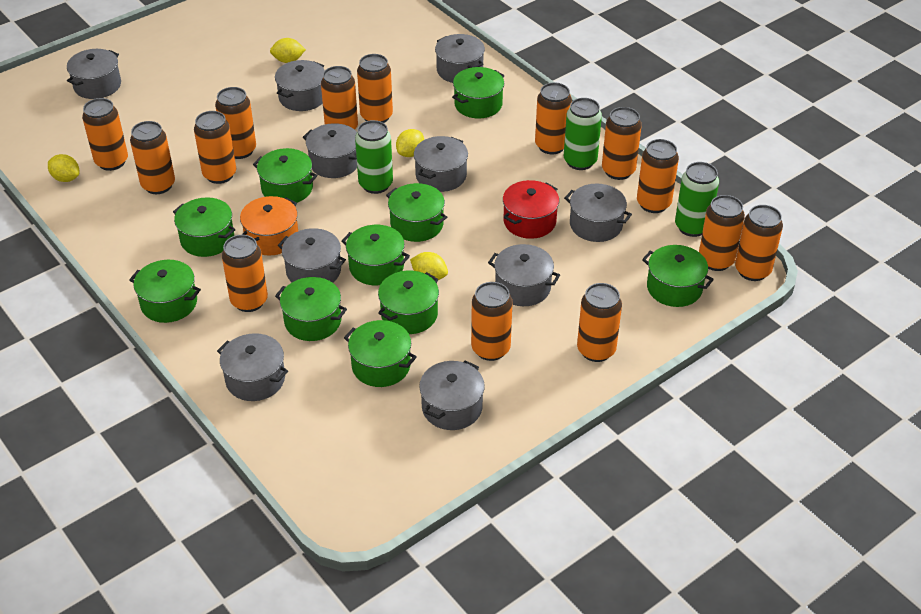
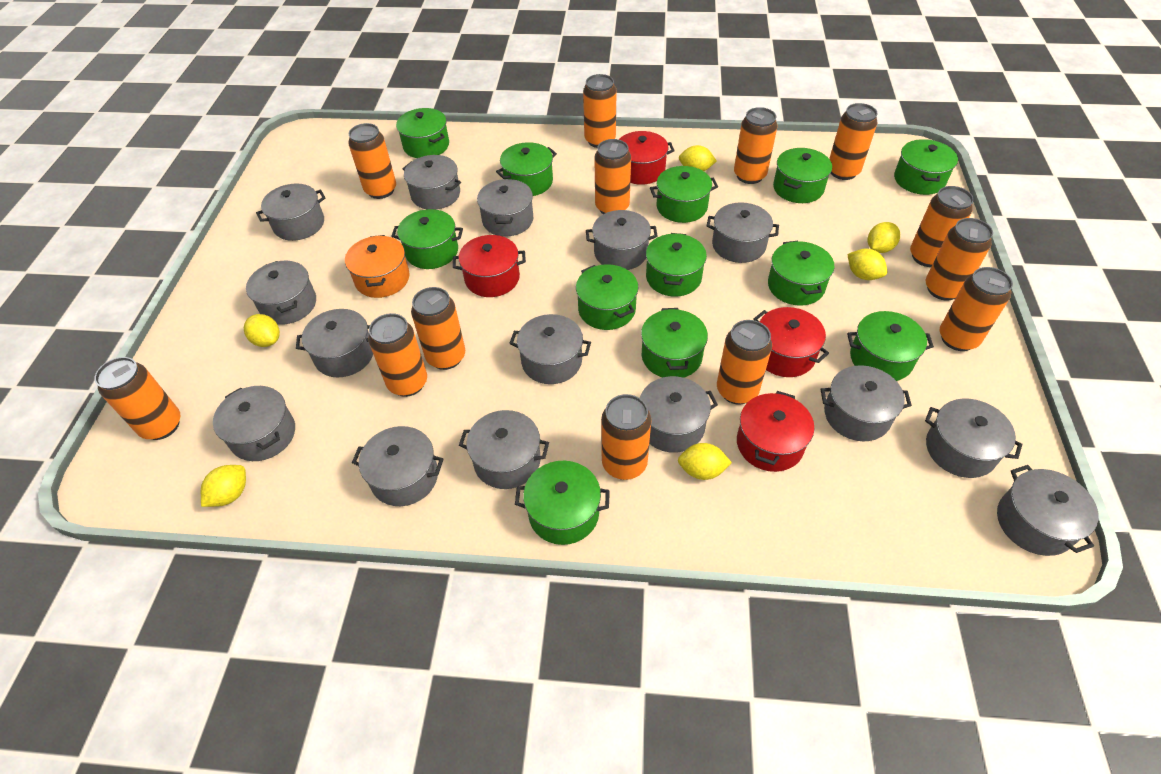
green can: 3 -> 0
green pot: 10 -> 12
grey pot: 10 -> 15
orange can: 14 -> 13
red pot: 1 -> 4
yellow lemon: 4 -> 6

